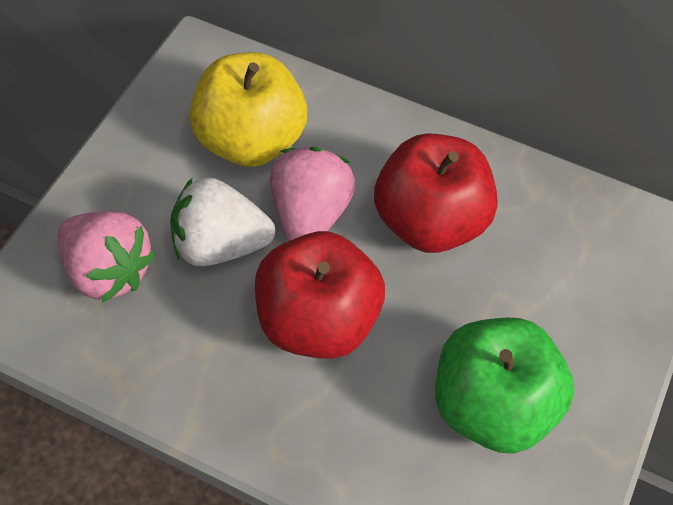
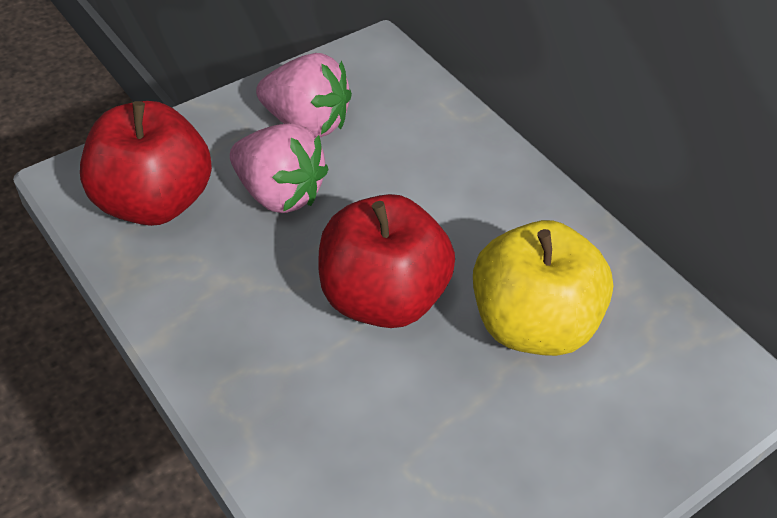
green apple: 1 -> 0
white strawberry: 1 -> 0

